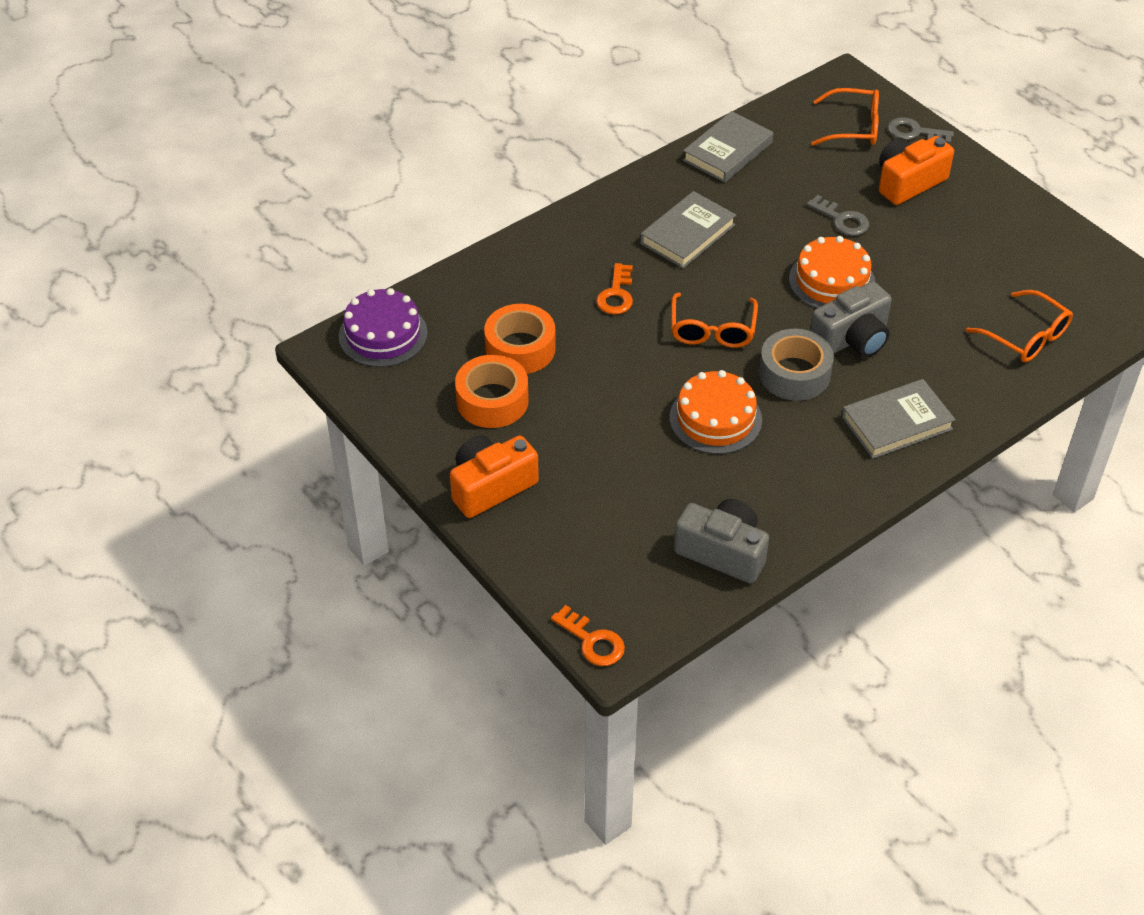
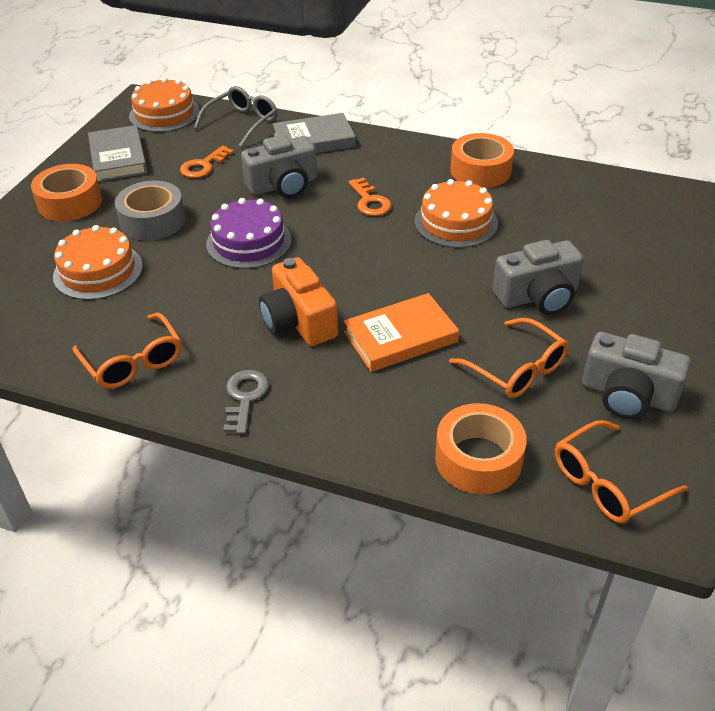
grey book: 3 -> 2
grey camera: 2 -> 3
grey glasses: 0 -> 1
grey key: 2 -> 1
orange book: 0 -> 1
orange cake: 2 -> 3
orange camera: 2 -> 1
orange tape: 2 -> 3

